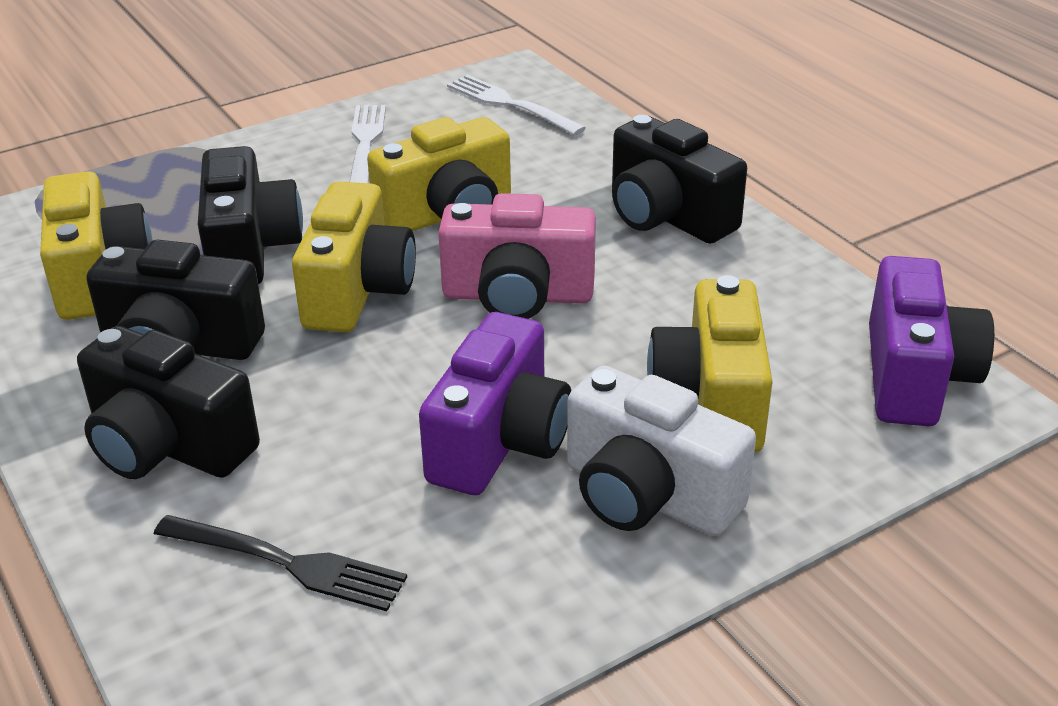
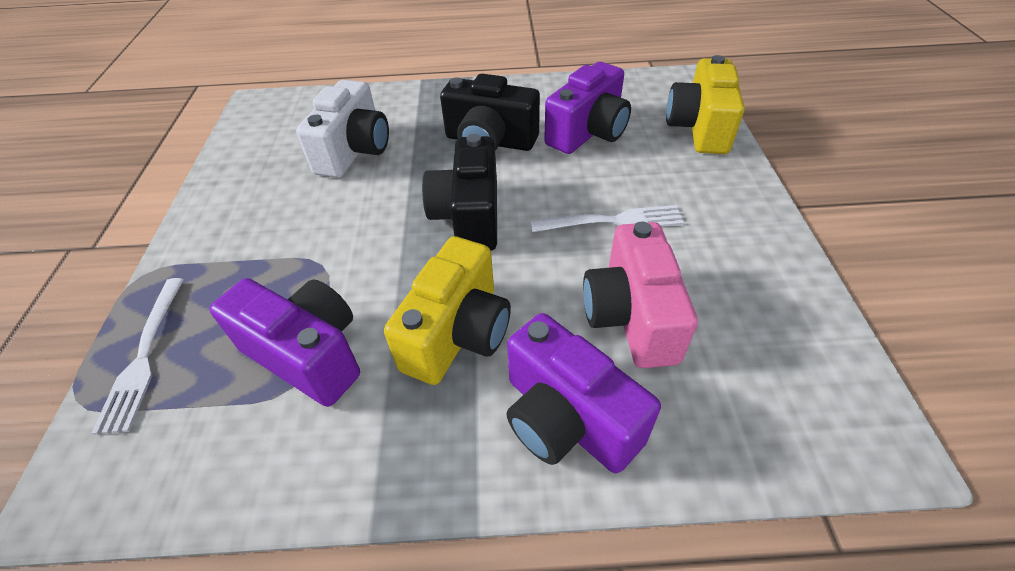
black camera: 4 -> 2
black fork: 1 -> 0
purple camera: 2 -> 3
yellow camera: 4 -> 2

